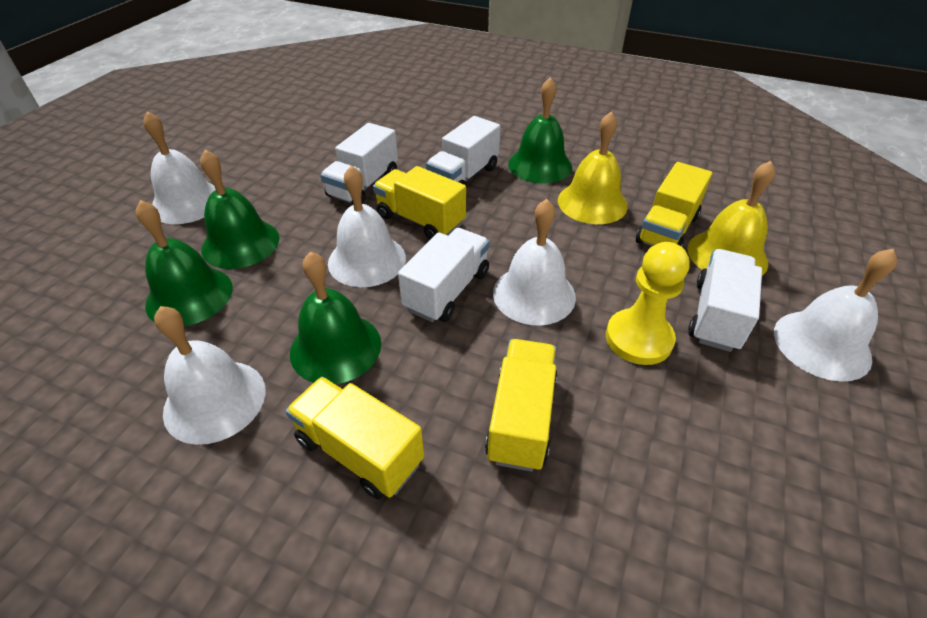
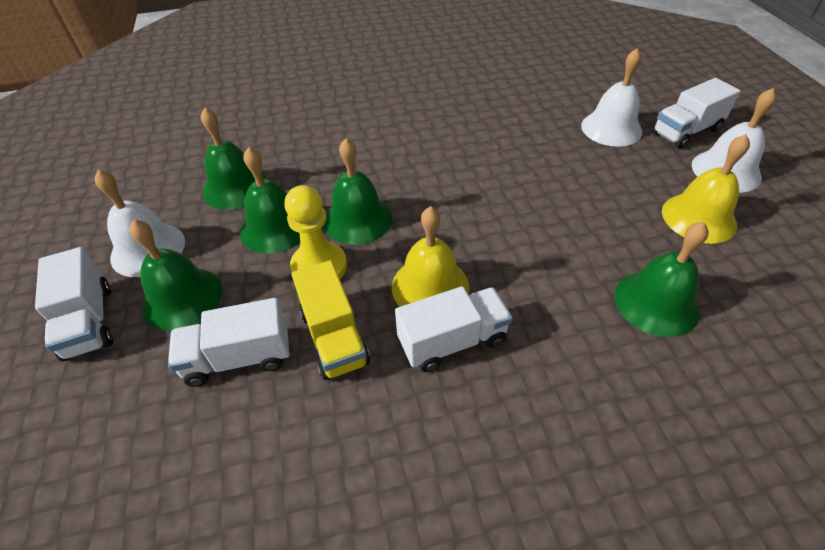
green bell: 4 -> 5
white bell: 5 -> 3
yellow truck: 4 -> 1

